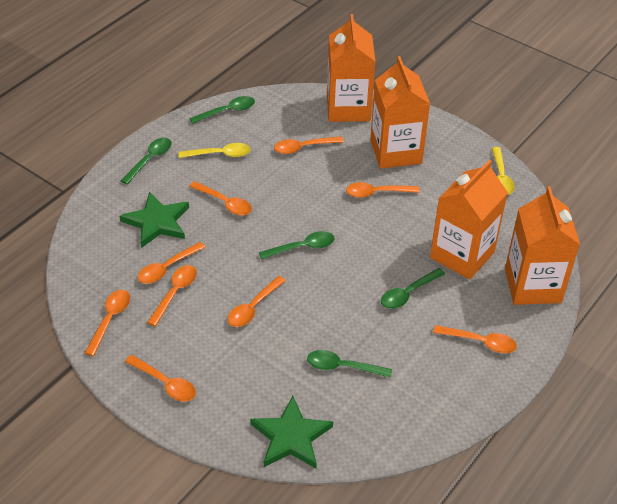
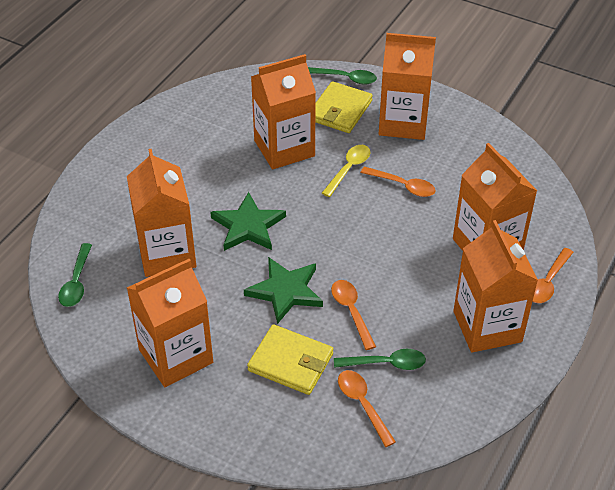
green spoon: 5 -> 3
orange carton: 4 -> 6
orange spoon: 9 -> 4
yellow spoon: 2 -> 1
yellow wallet: 0 -> 2

